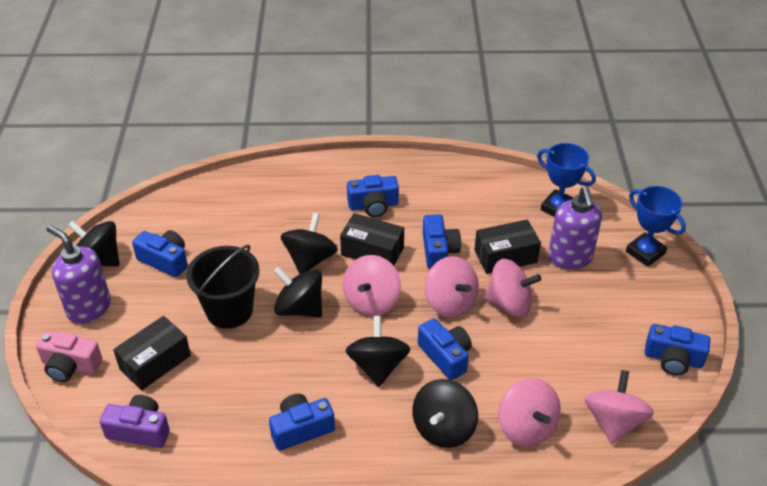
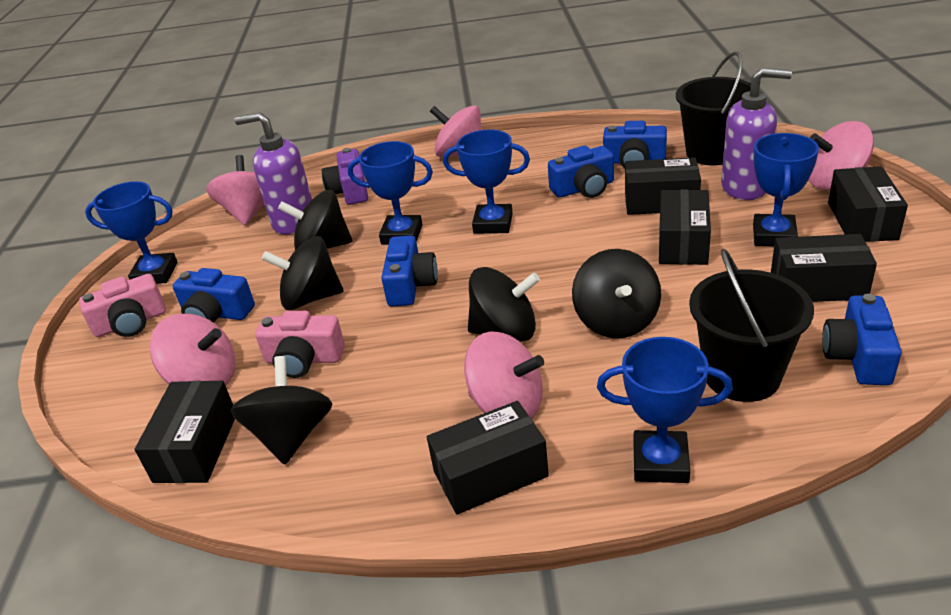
black box: 3 -> 6
black bucket: 1 -> 2
blue camera: 6 -> 5
blue trophy: 2 -> 5
pink camera: 1 -> 2

